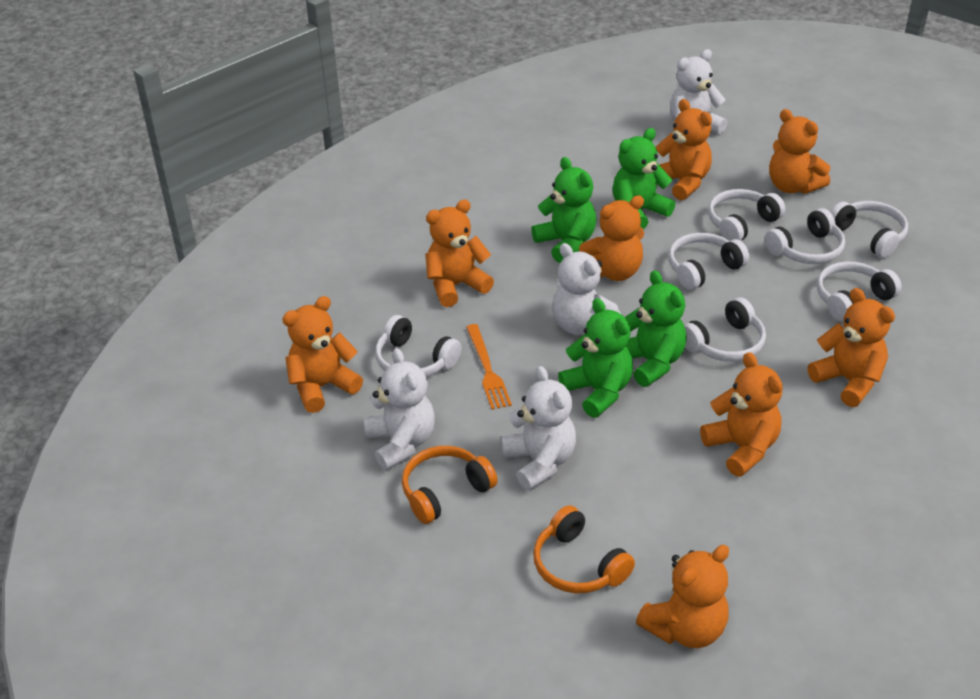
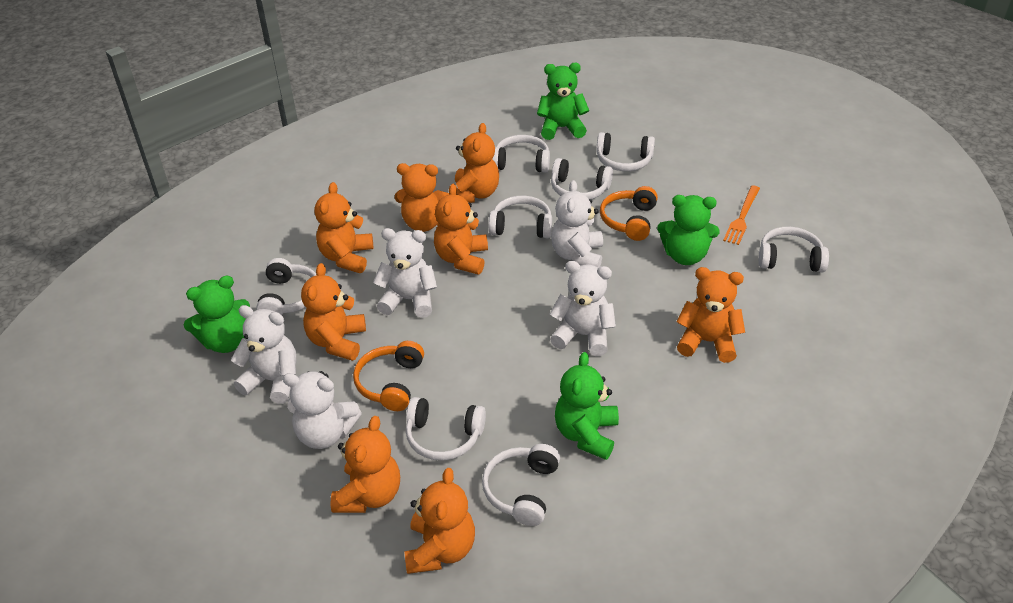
white headphones: 7 -> 8
white teddy bear: 4 -> 5

